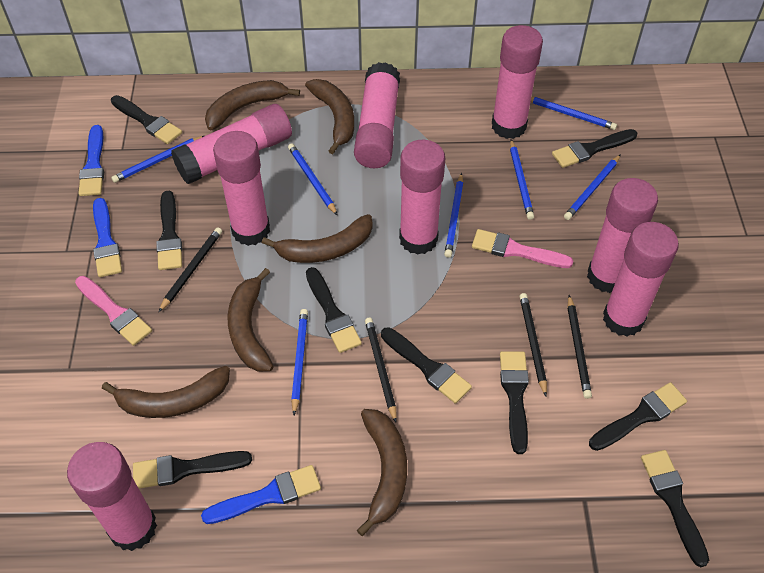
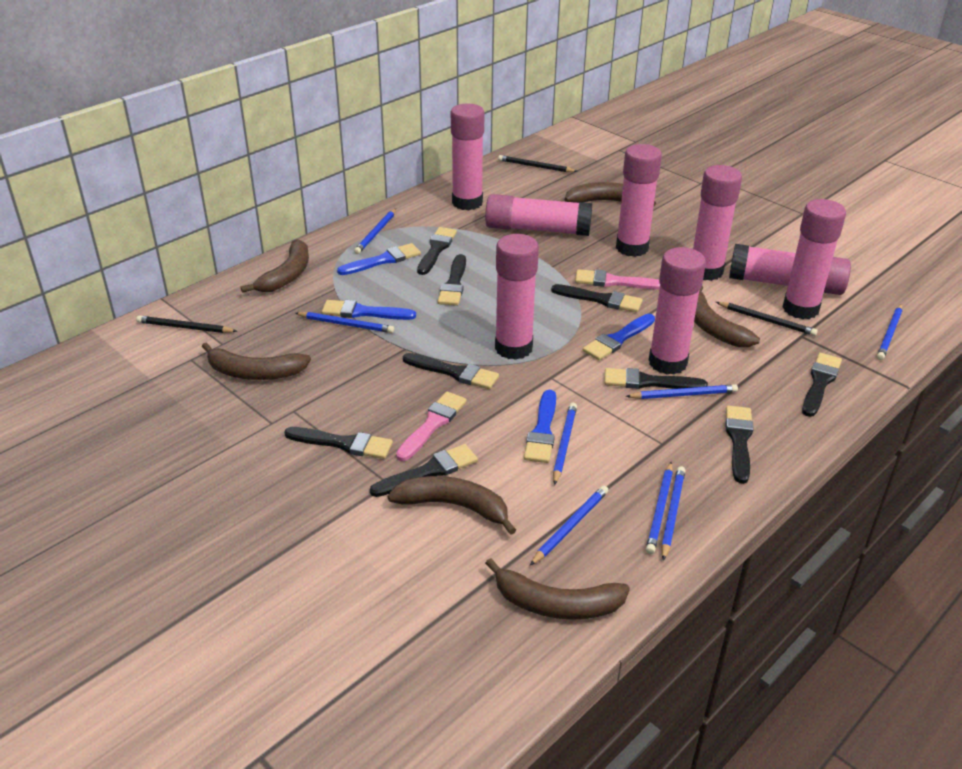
black pencil: 4 -> 3
blue brush: 3 -> 4
blue pencil: 7 -> 8

